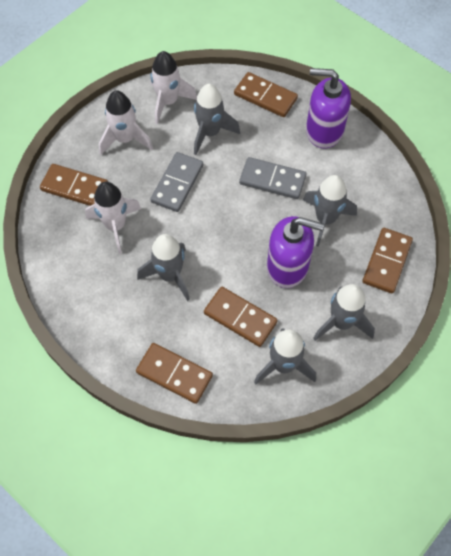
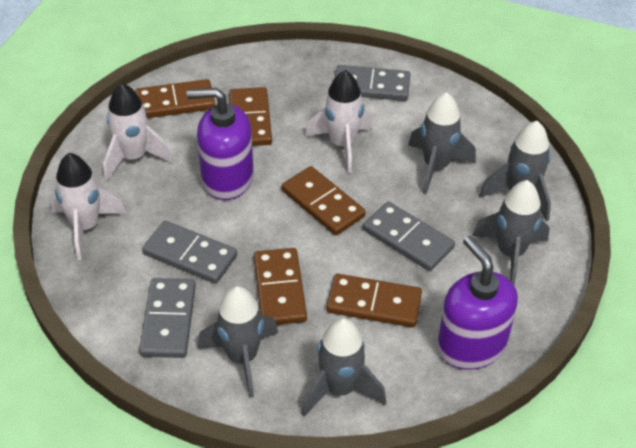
grey domino: 2 -> 4

